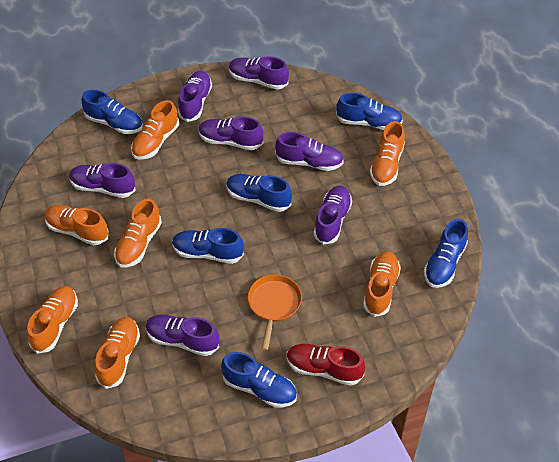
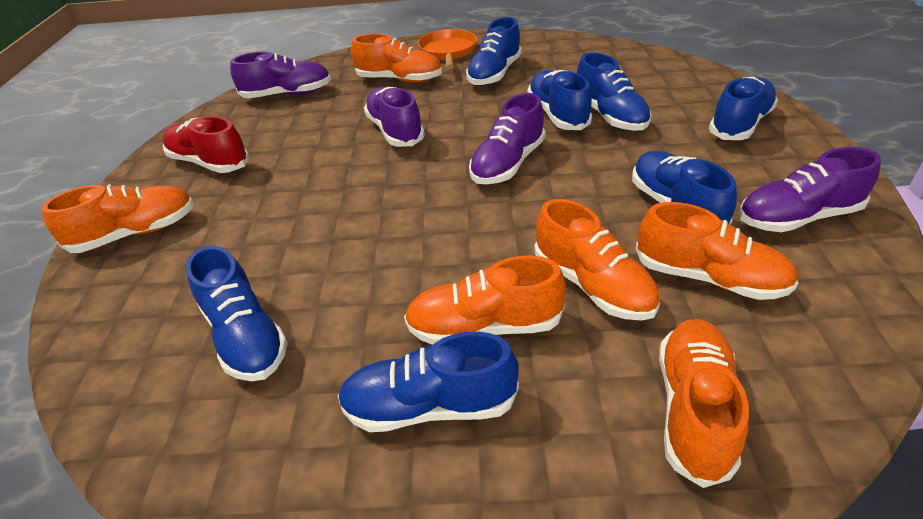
blue shoe: 6 -> 7
orange shoe: 7 -> 6
purple shoe: 7 -> 4

